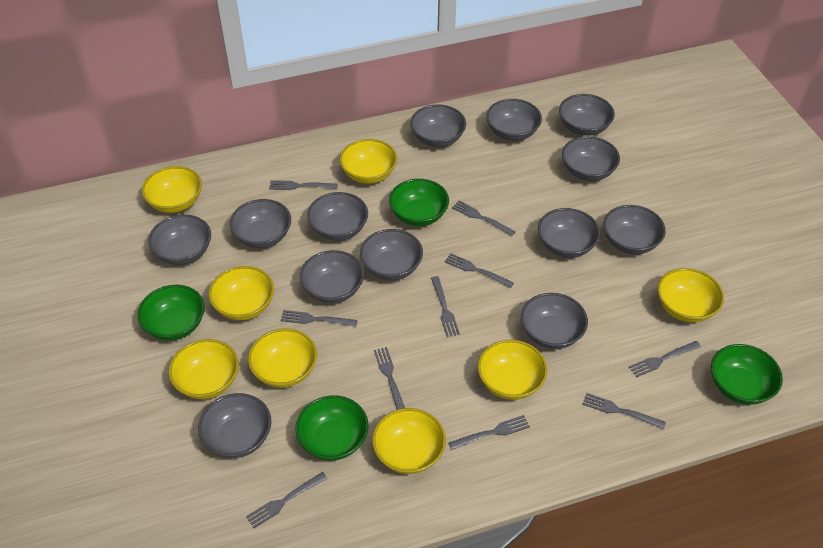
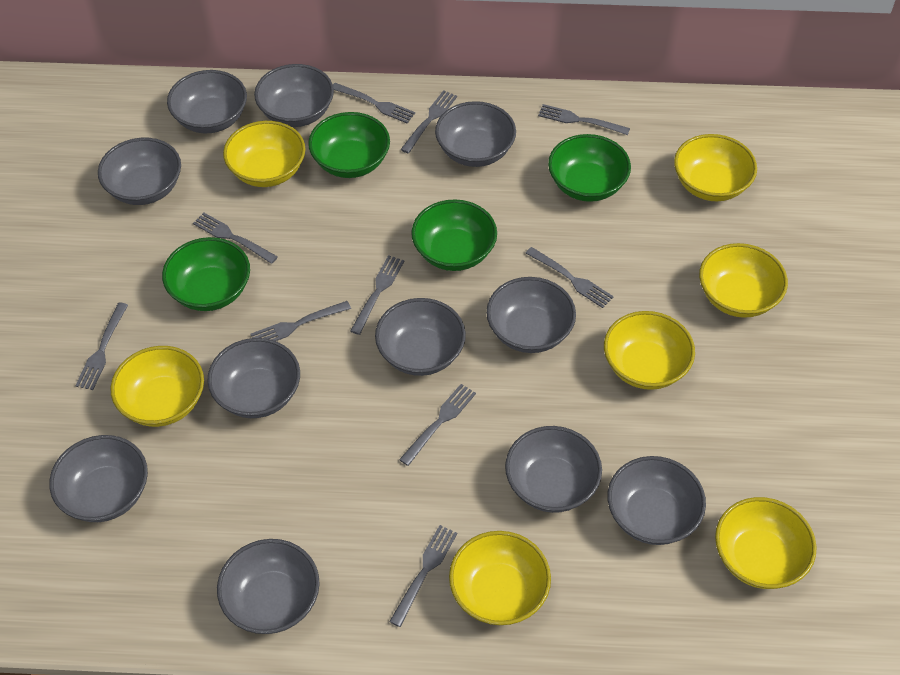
grey bowl: 13 -> 11
yellow bowl: 8 -> 7

